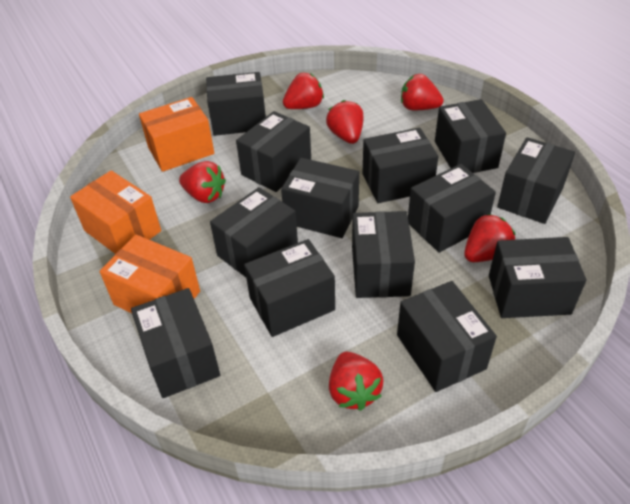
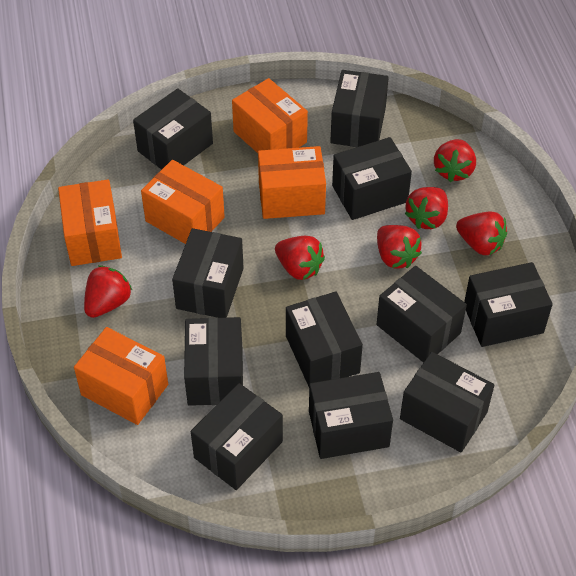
black box: 13 -> 11
orange box: 3 -> 5

